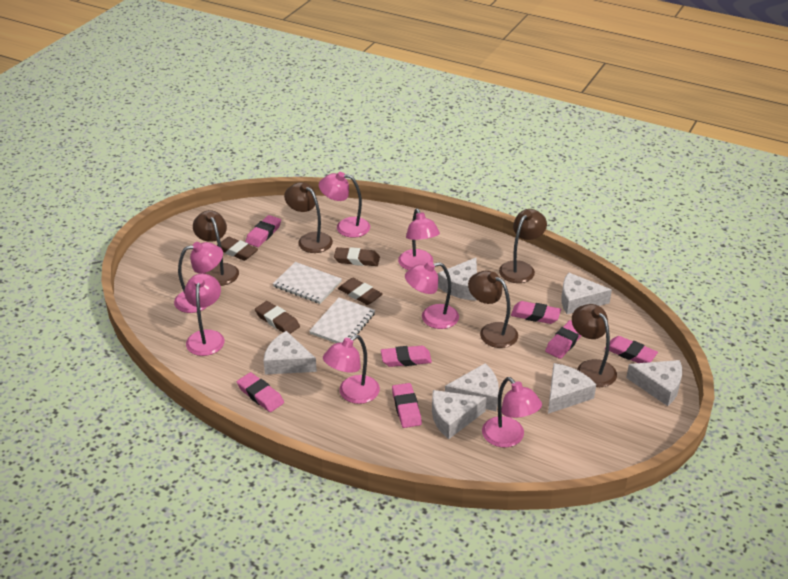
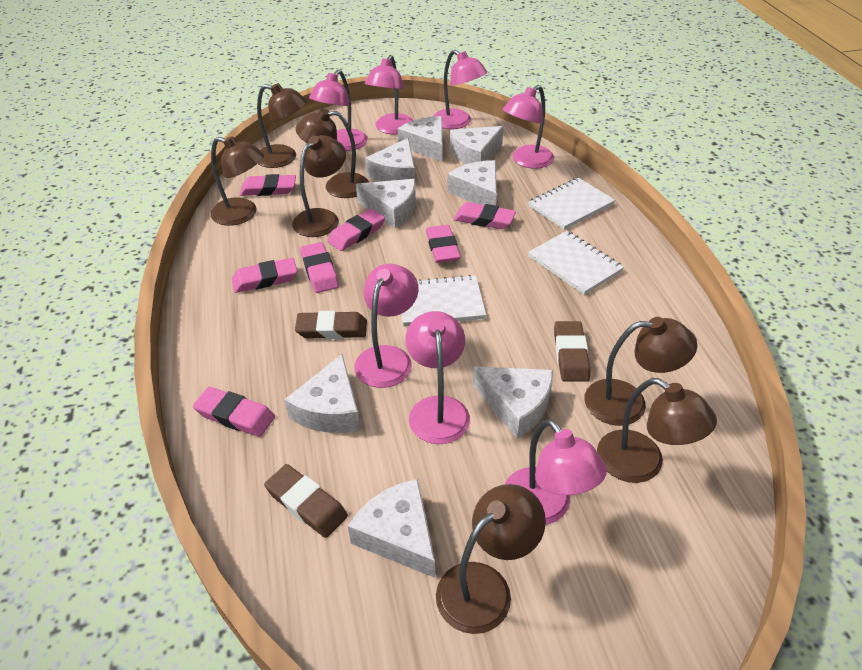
brown eraser: 4 -> 3
brown lamp: 5 -> 7
white cheese: 7 -> 8
white notebook: 2 -> 3

